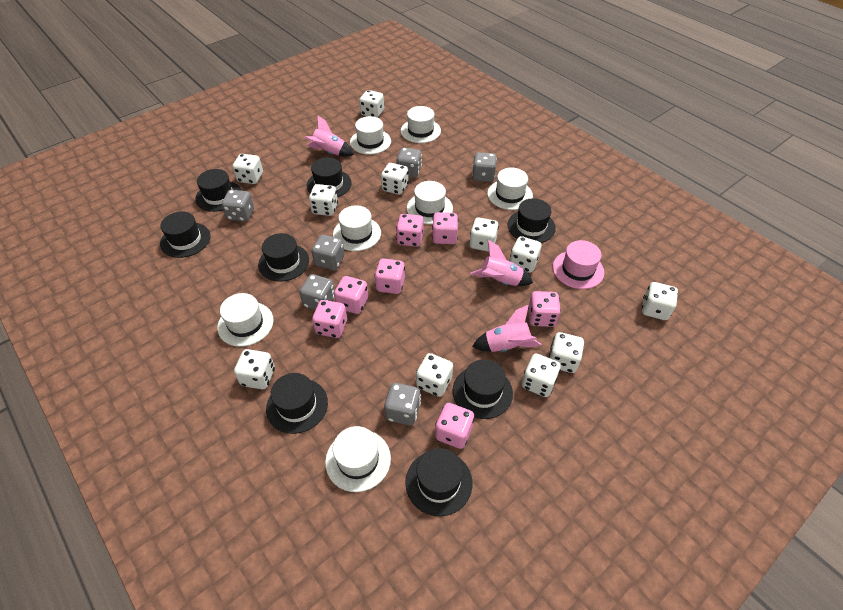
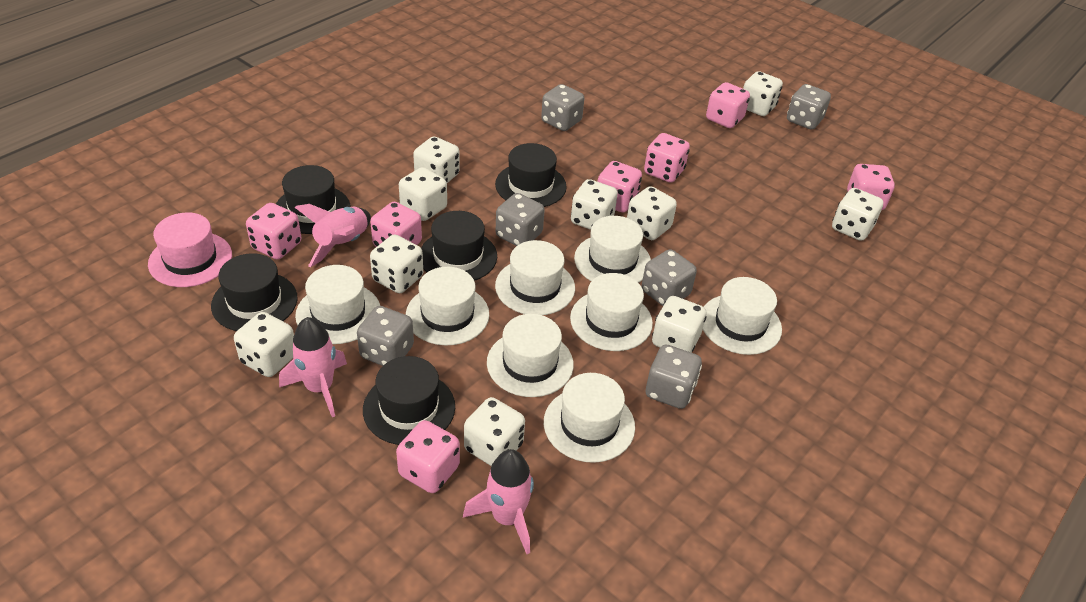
black hat: 8 -> 5
white dice: 11 -> 10
white hat: 7 -> 8

